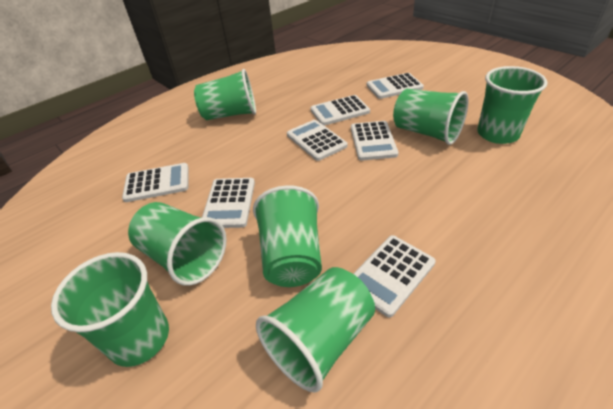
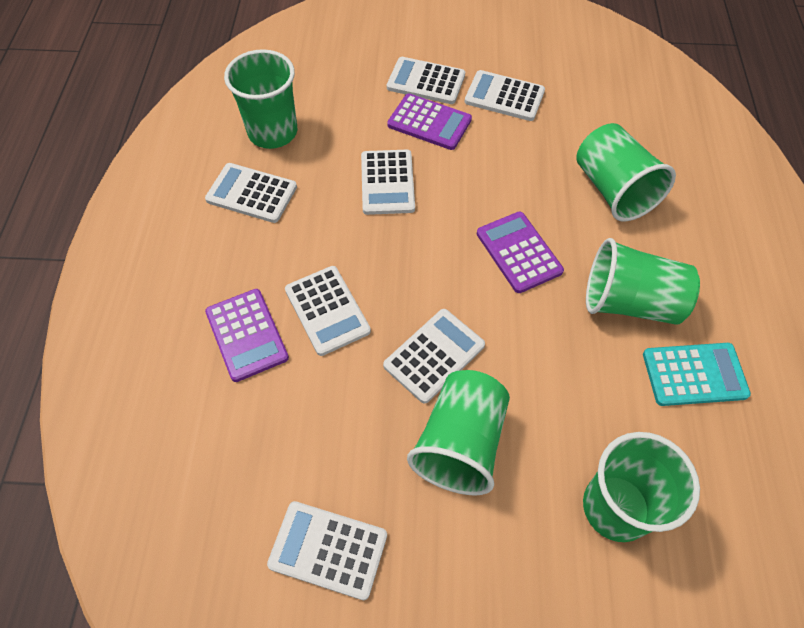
green cup: 7 -> 5
purple calculator: 0 -> 3
turquoise calculator: 0 -> 1

